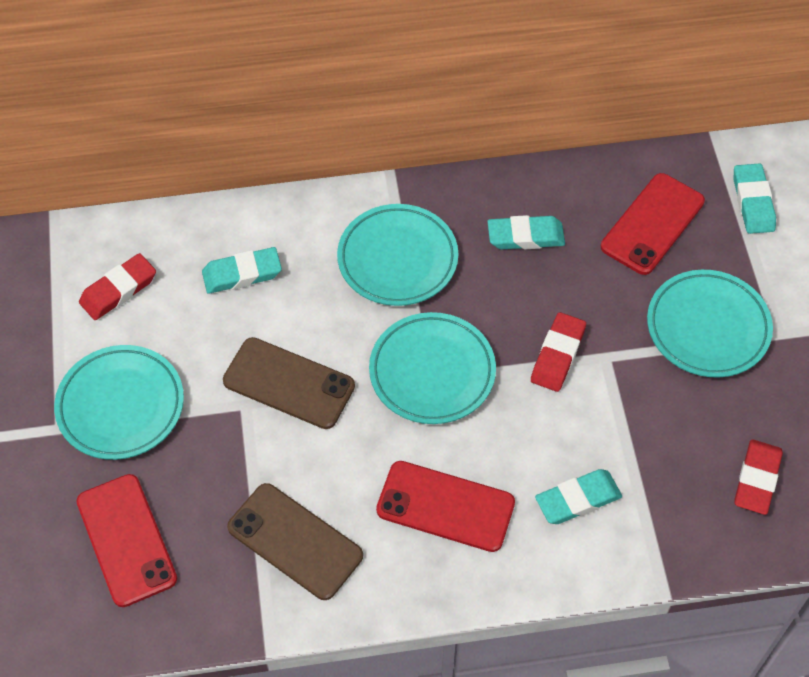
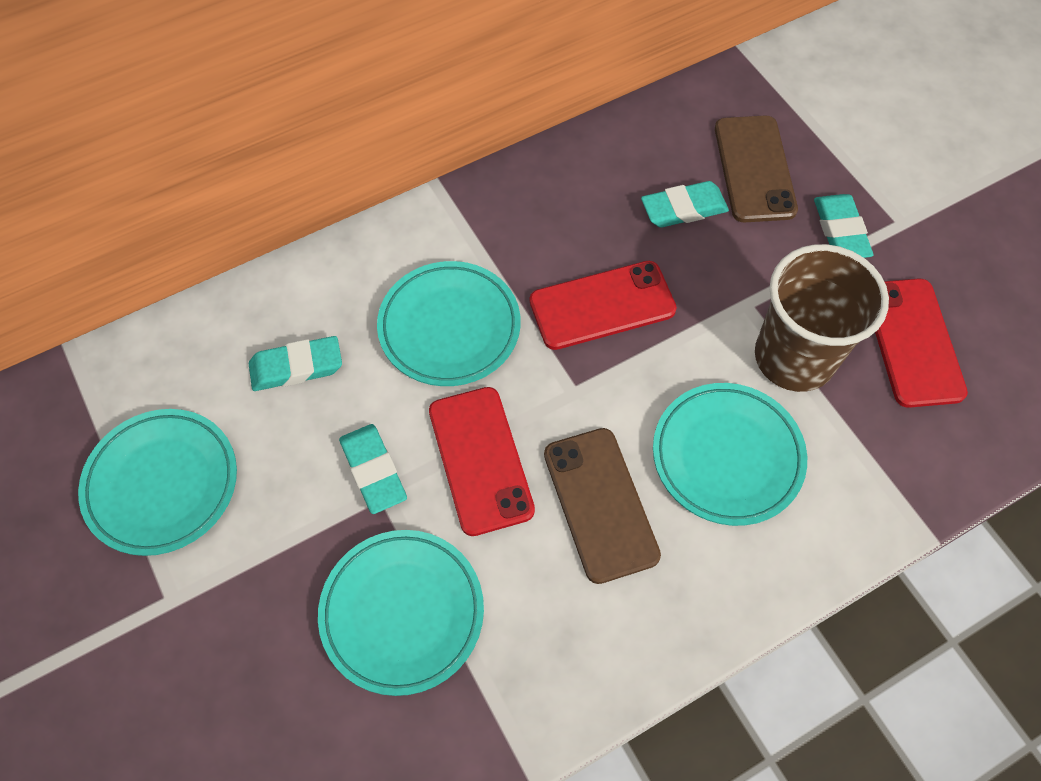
brown cup: 0 -> 1
red eraser: 3 -> 0

